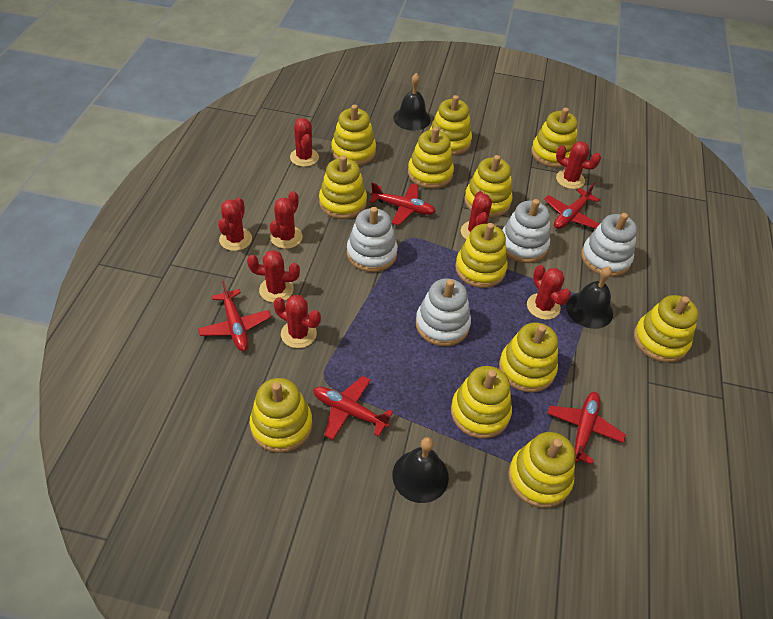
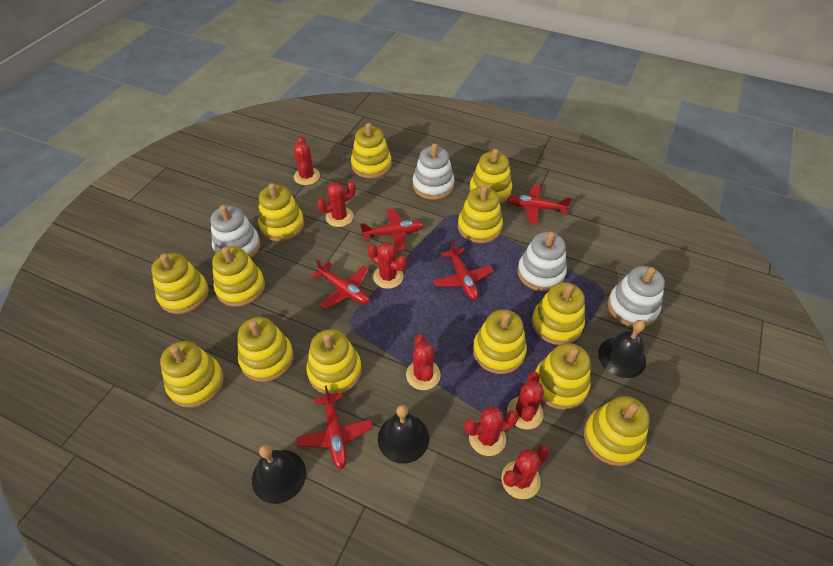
red cactus: 8 -> 7
yellow stacking toy: 12 -> 13

